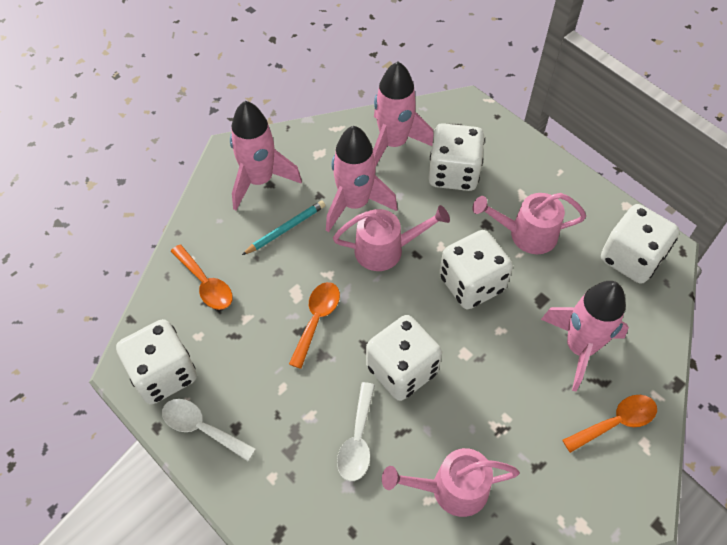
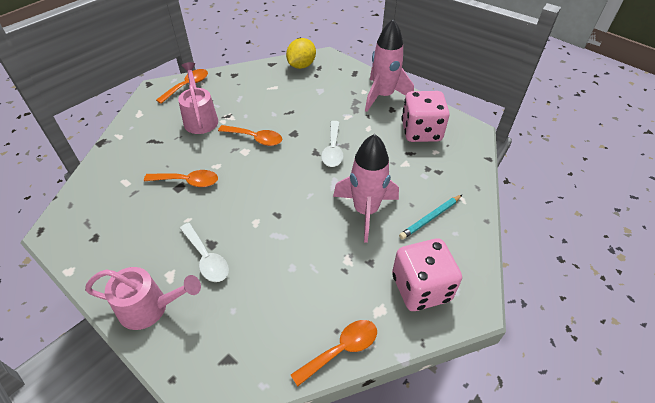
orange spoon: 3 -> 4
pink dice: 0 -> 2
pink rocket: 4 -> 2
pink watering can: 3 -> 2
white dice: 5 -> 0
yellow lemon: 0 -> 1

